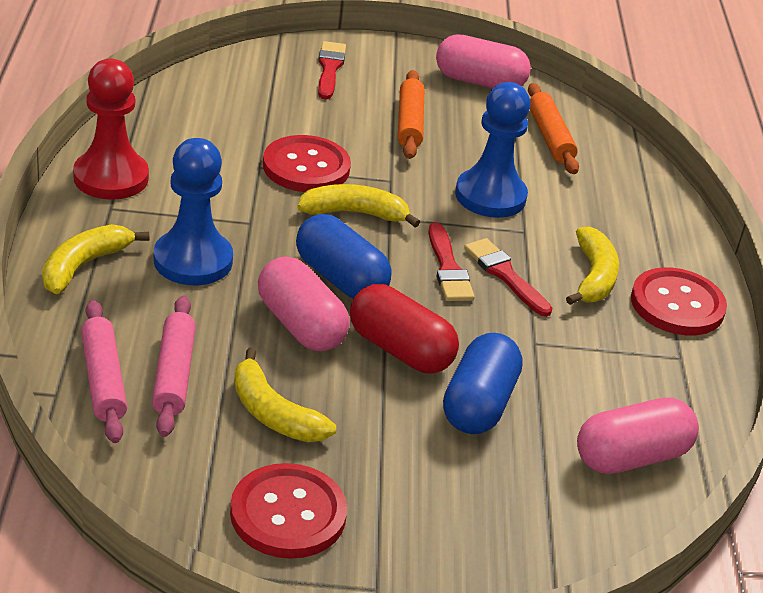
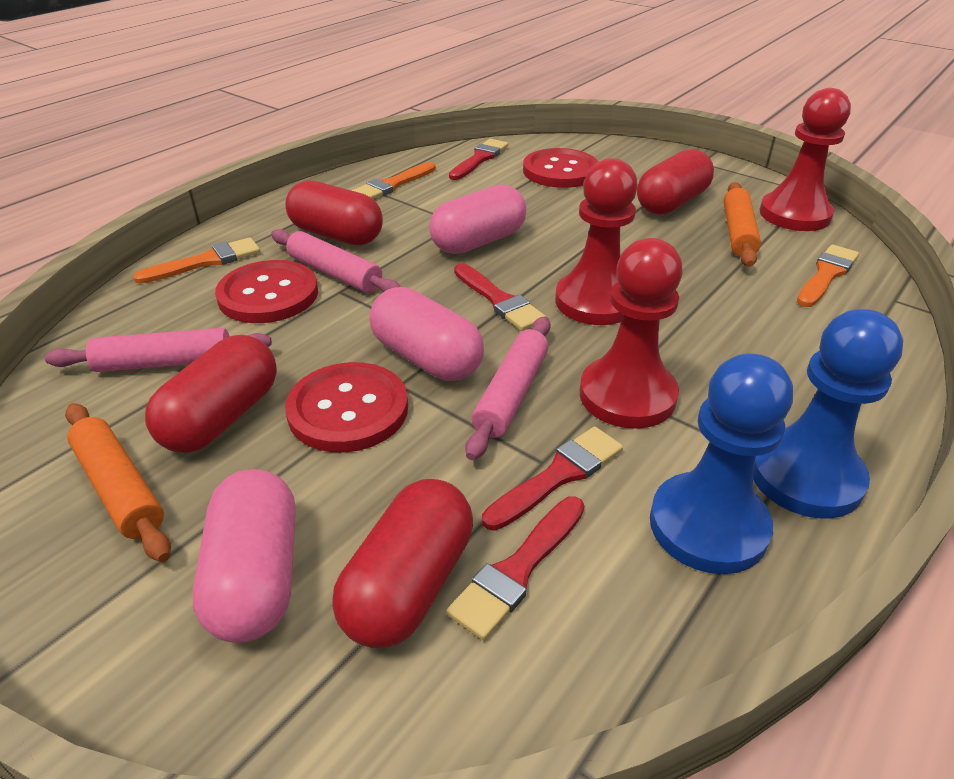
blue capsule: 2 -> 0
orange brush: 0 -> 3
pink rolling pin: 2 -> 3
red brush: 3 -> 4
red capsule: 1 -> 4
red pawn: 1 -> 3
yellow banana: 4 -> 0

